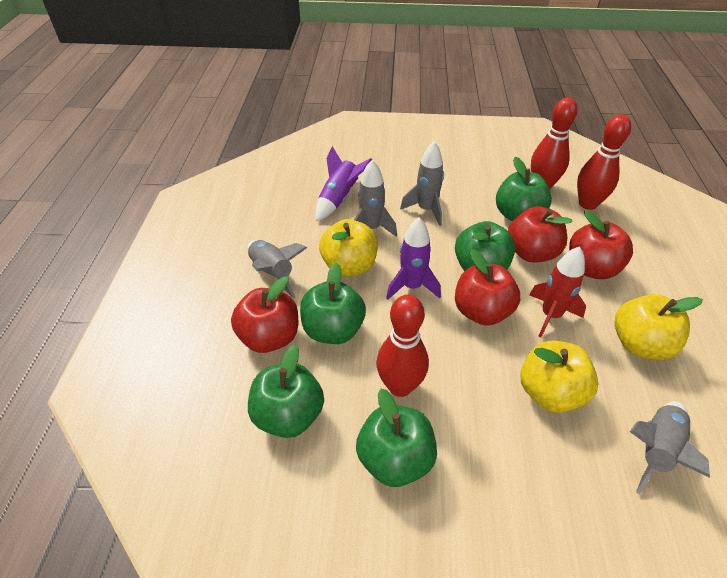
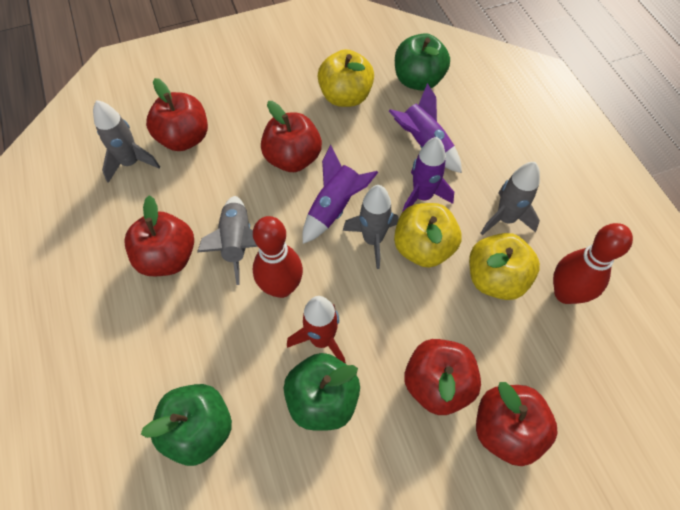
green apple: 5 -> 3
purple rocket: 2 -> 3
red apple: 4 -> 5
red bowling pin: 3 -> 2

